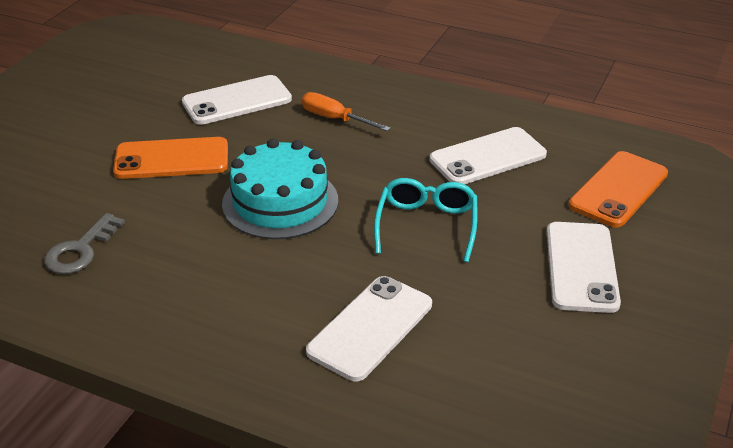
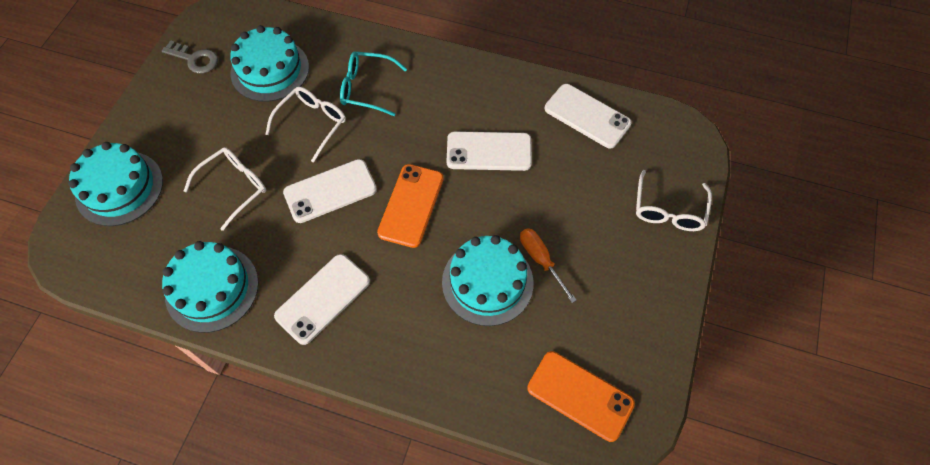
turquoise cake: 1 -> 4
white glasses: 0 -> 3

